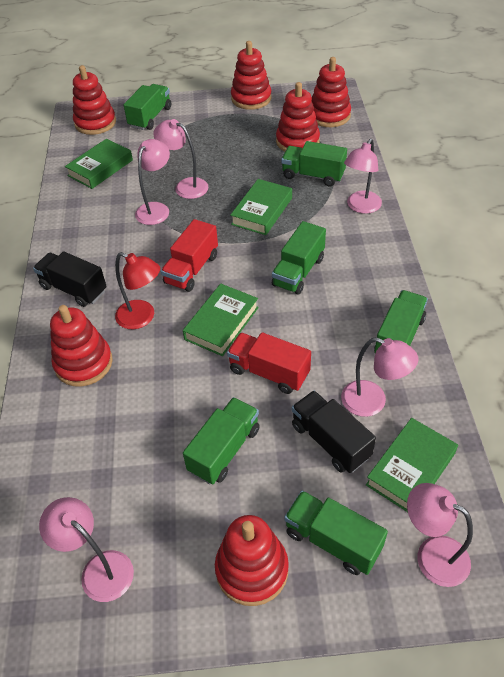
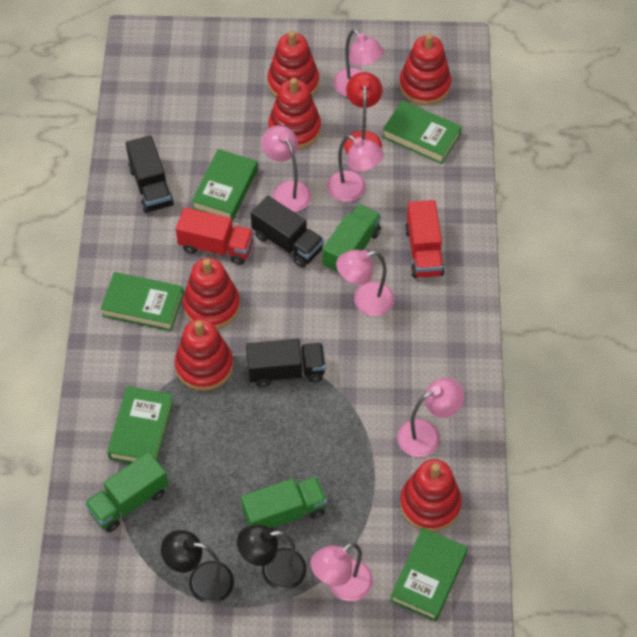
black lamp: 0 -> 2
black truck: 2 -> 3
green book: 4 -> 5
green truck: 6 -> 3

